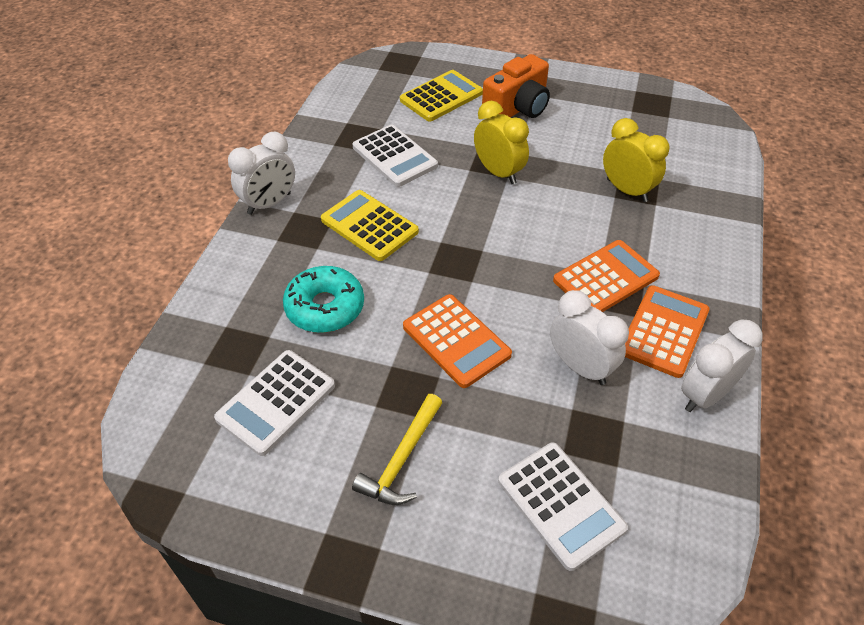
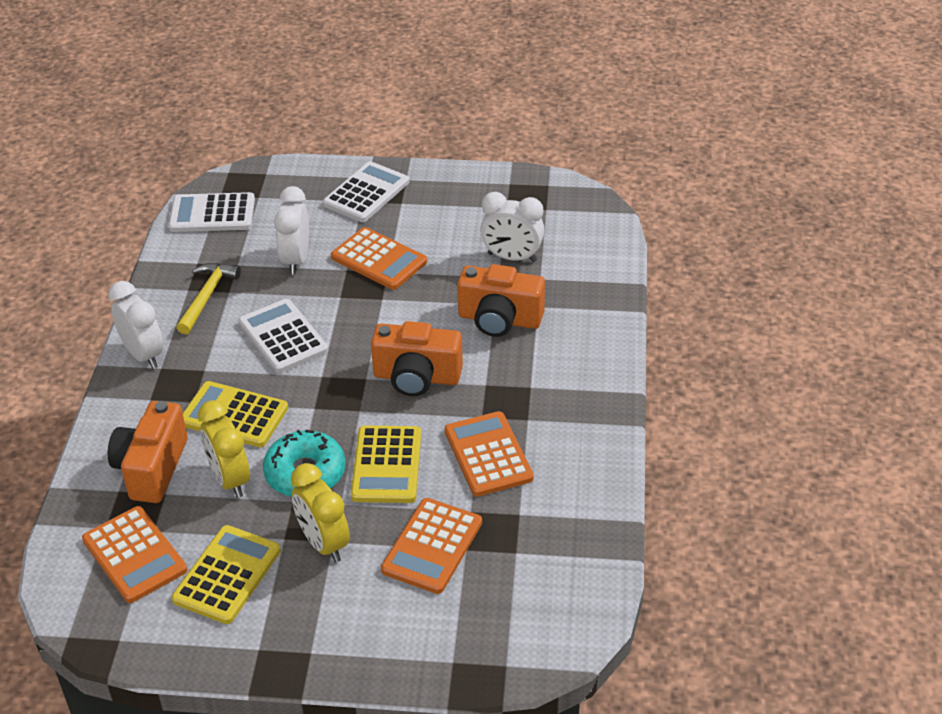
orange calculator: 3 -> 4
orange camera: 1 -> 3
yellow calculator: 2 -> 3

